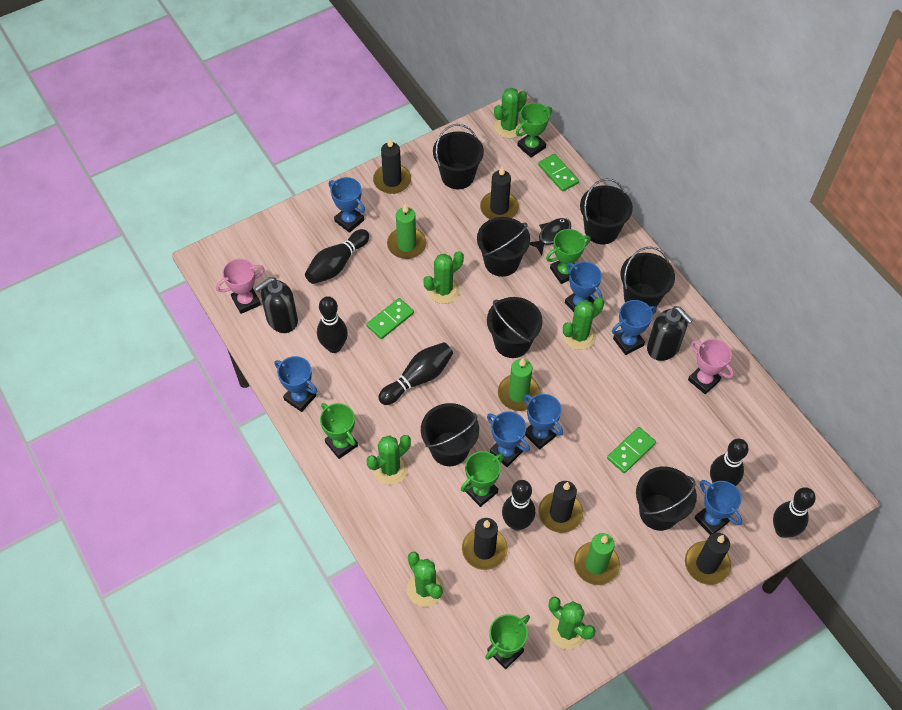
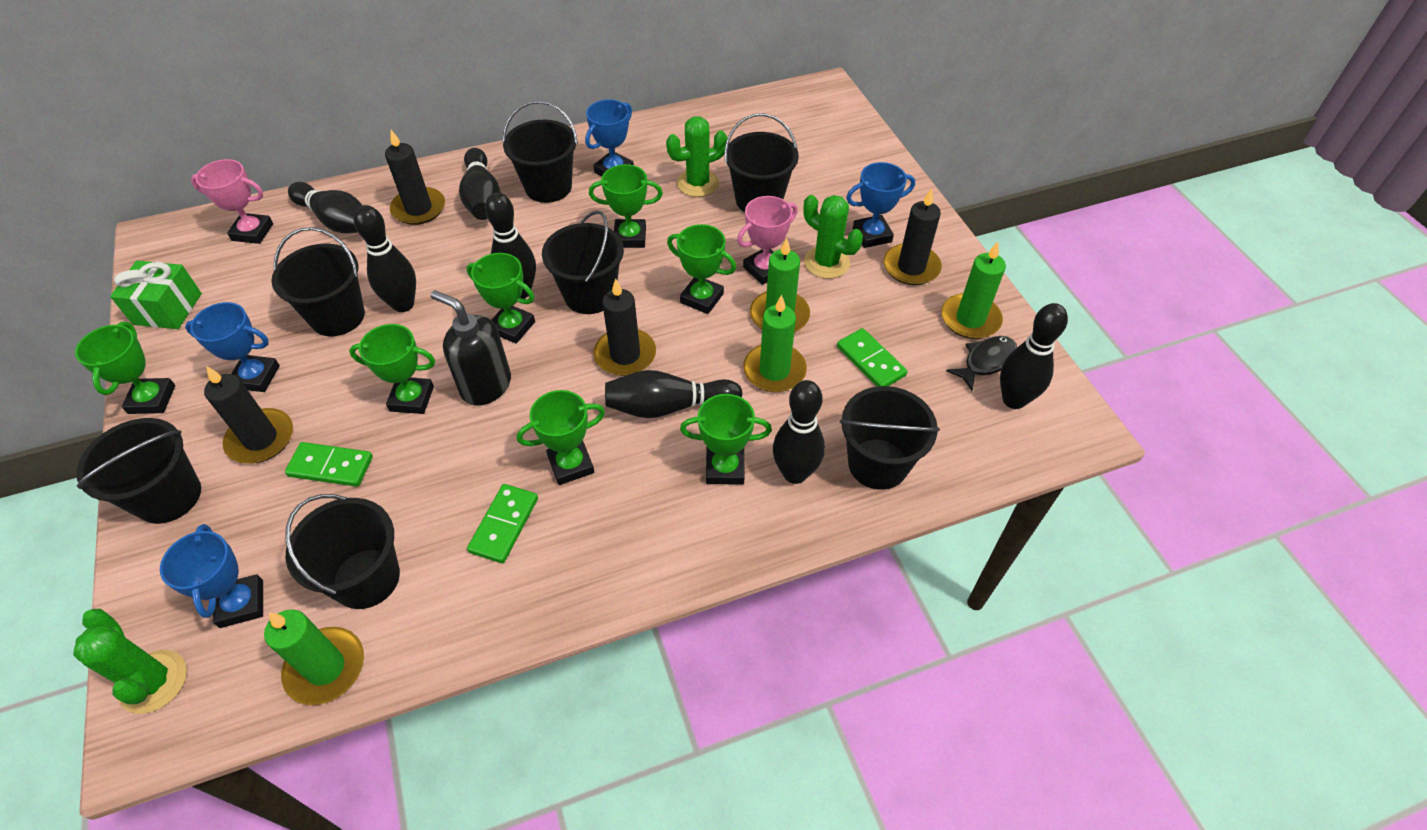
black bowling pin: 6 -> 7
black candle: 5 -> 4
black soap dispenser: 2 -> 1
blue trophy: 7 -> 4
green cactus: 6 -> 3
green candle: 3 -> 4
green gift: 0 -> 1
green trophy: 5 -> 7

